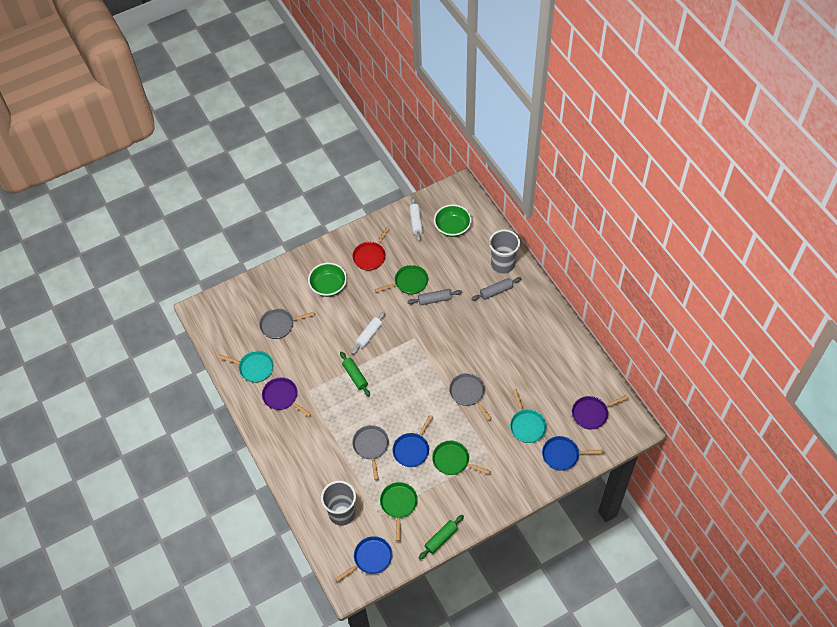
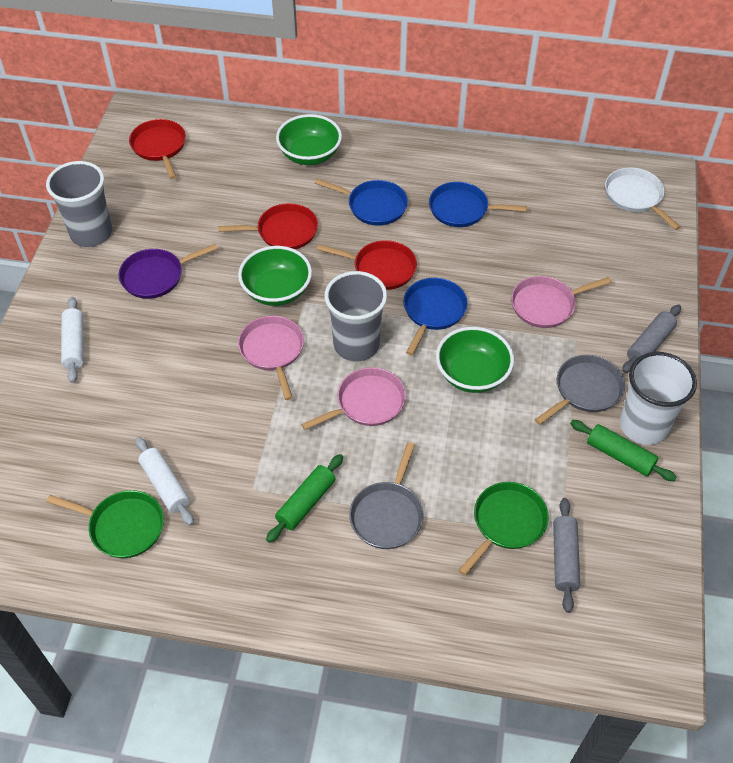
green bowl: 2 -> 3
green pan: 3 -> 2
grey pan: 3 -> 2
pink pan: 0 -> 3
purple pan: 2 -> 1
red pan: 1 -> 3
turquoise pan: 2 -> 0
white cup: 0 -> 1
white pan: 0 -> 1

